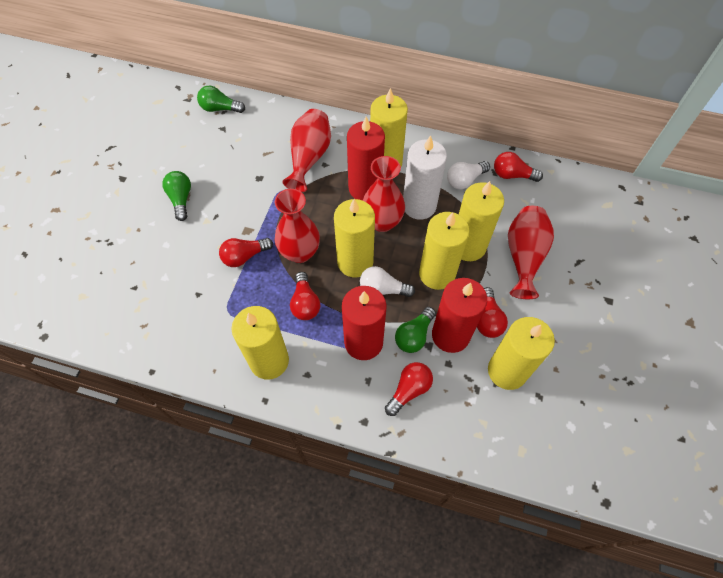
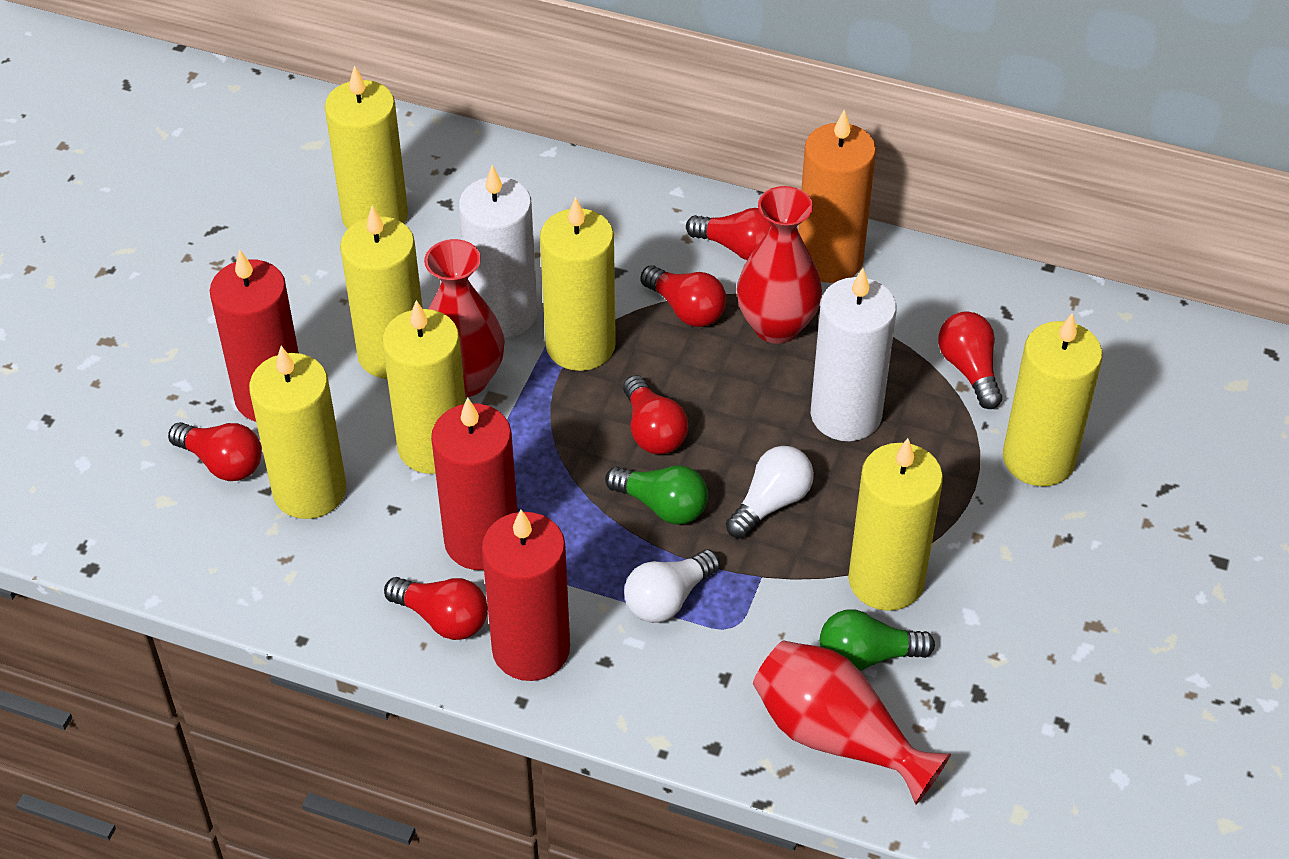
green light bulb: 3 -> 2
orange candle: 0 -> 1
red light bulb: 5 -> 6
red vase: 4 -> 3
white candle: 1 -> 2
yellow candle: 6 -> 7

